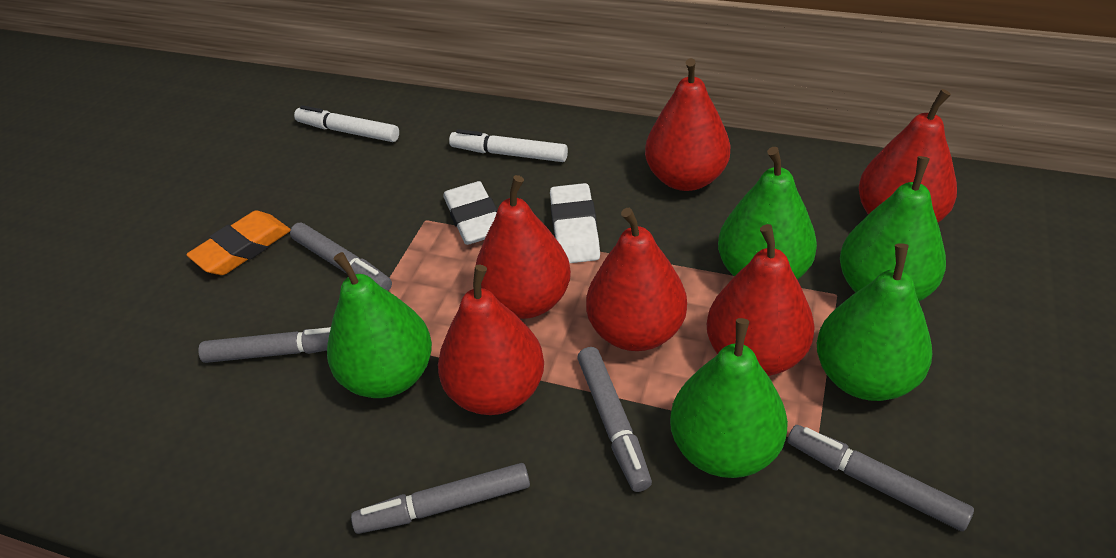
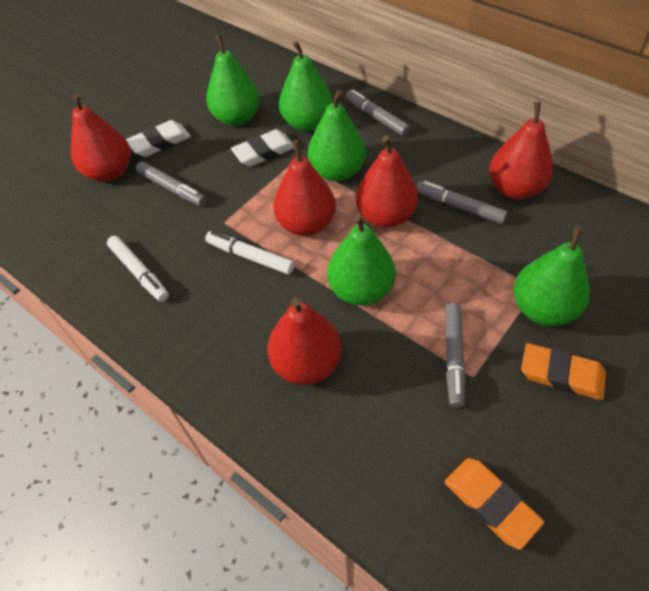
grey marker: 5 -> 4
orange eraser: 1 -> 2
red pear: 6 -> 5

